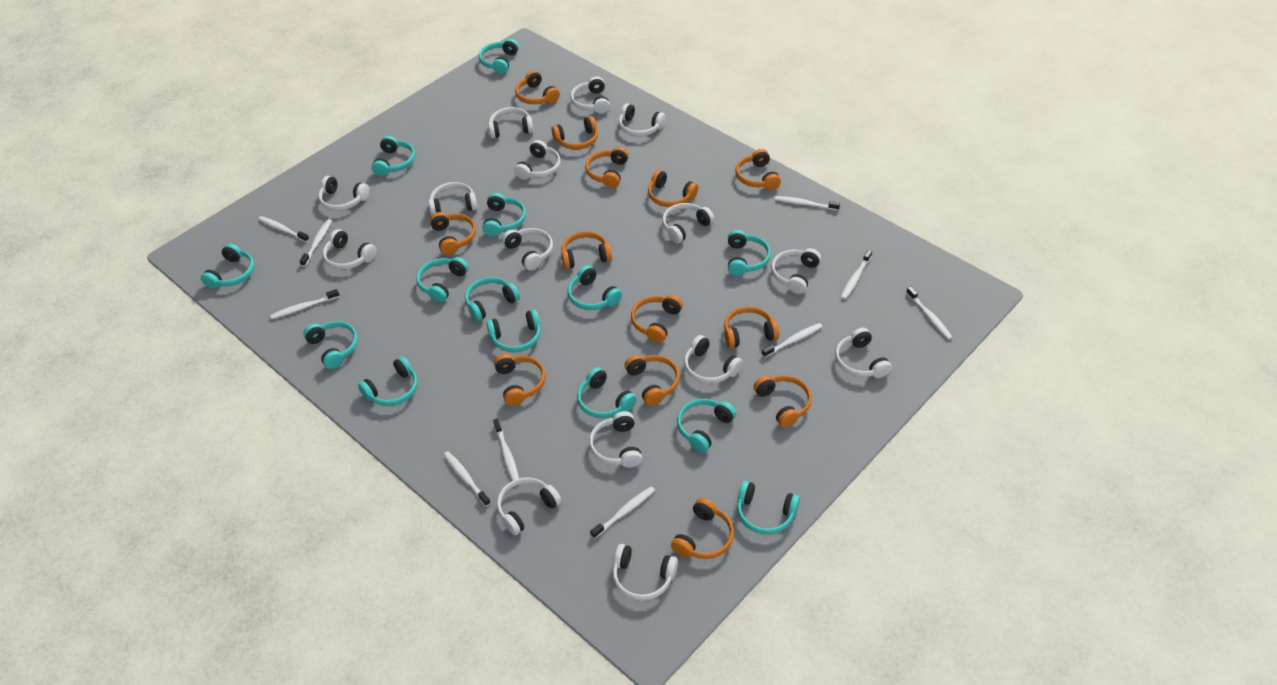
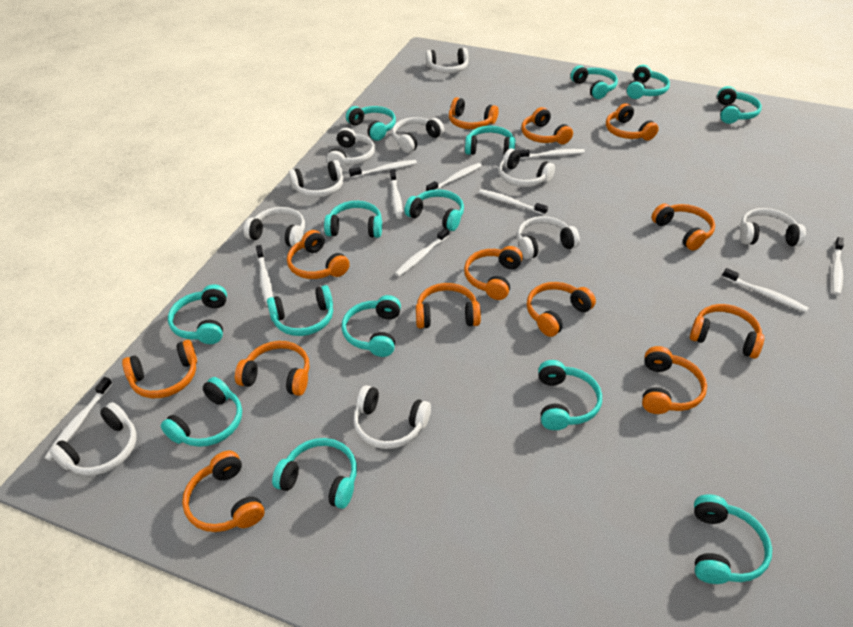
white headphones: 15 -> 10

